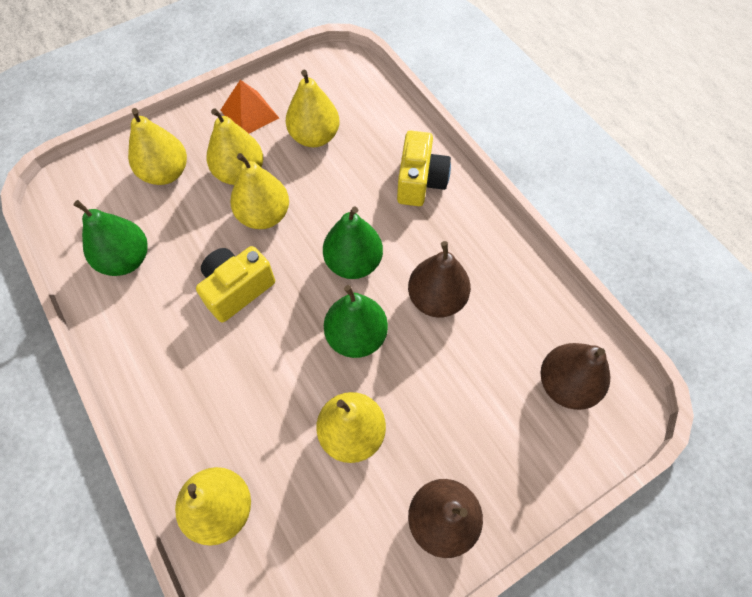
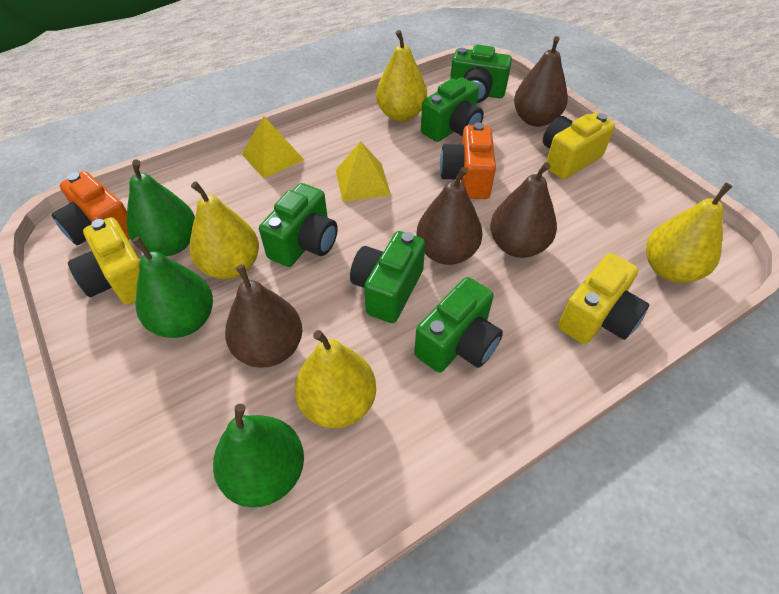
brown pear: 3 -> 4
green camera: 0 -> 5
orange camera: 0 -> 2
orange pyramid: 1 -> 0
yellow camera: 2 -> 3
yellow pear: 6 -> 4
yellow pyramid: 0 -> 2

